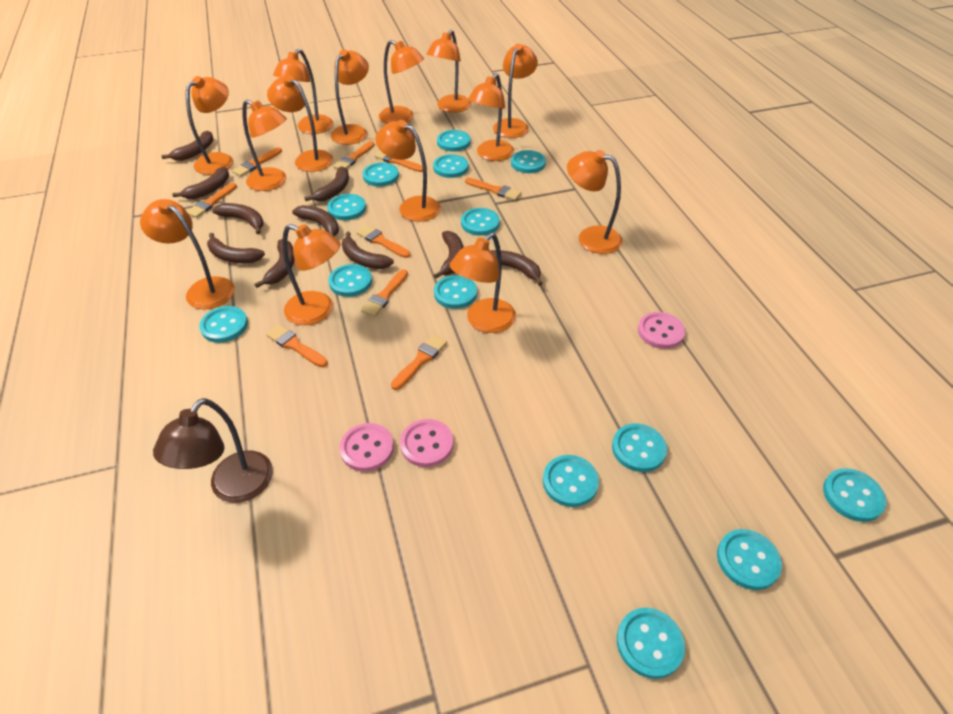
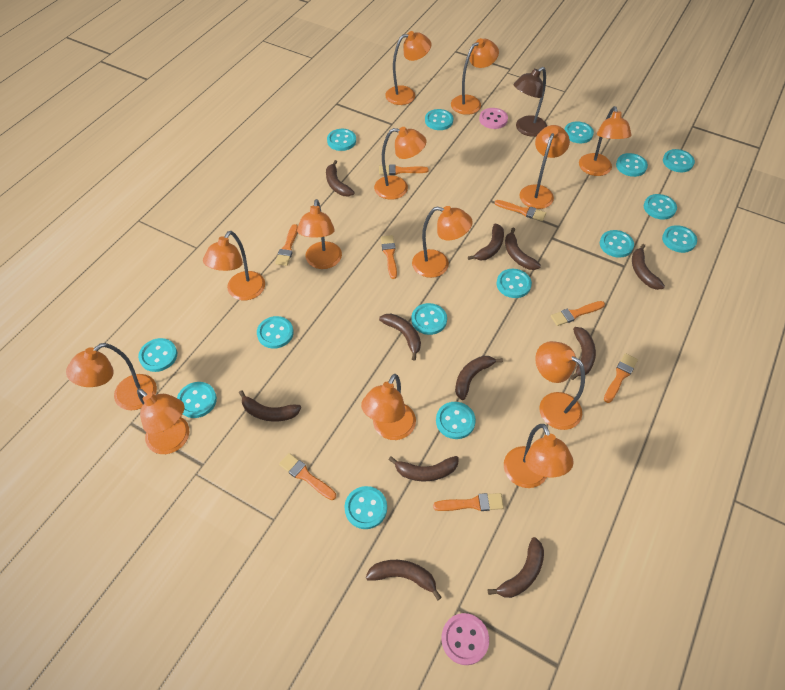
brown banana: 10 -> 11
orange brush: 9 -> 8
orange lamp: 14 -> 13
pink button: 3 -> 2
turquoise button: 14 -> 15

